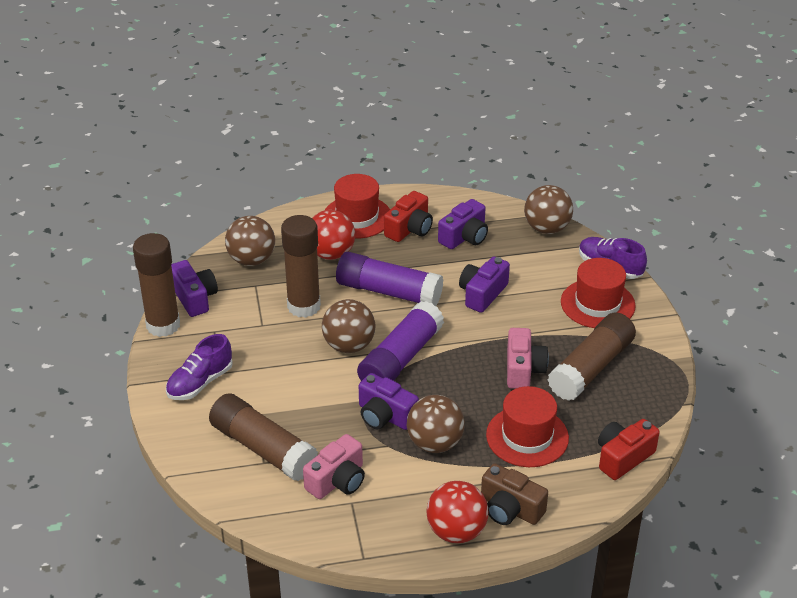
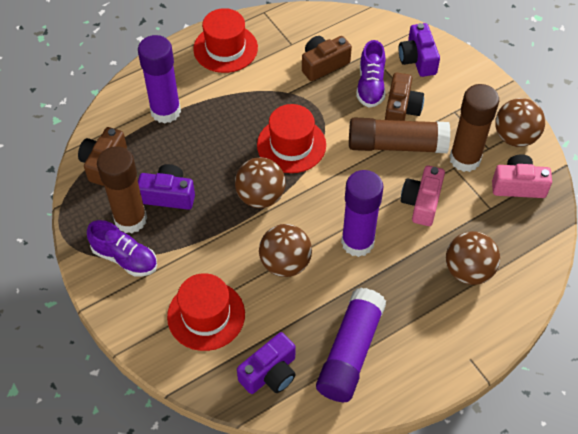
brown camera: 1 -> 3
brown glue stick: 4 -> 3
purple camera: 4 -> 3
purple glue stick: 2 -> 3
red ball: 2 -> 0
red camera: 2 -> 0

